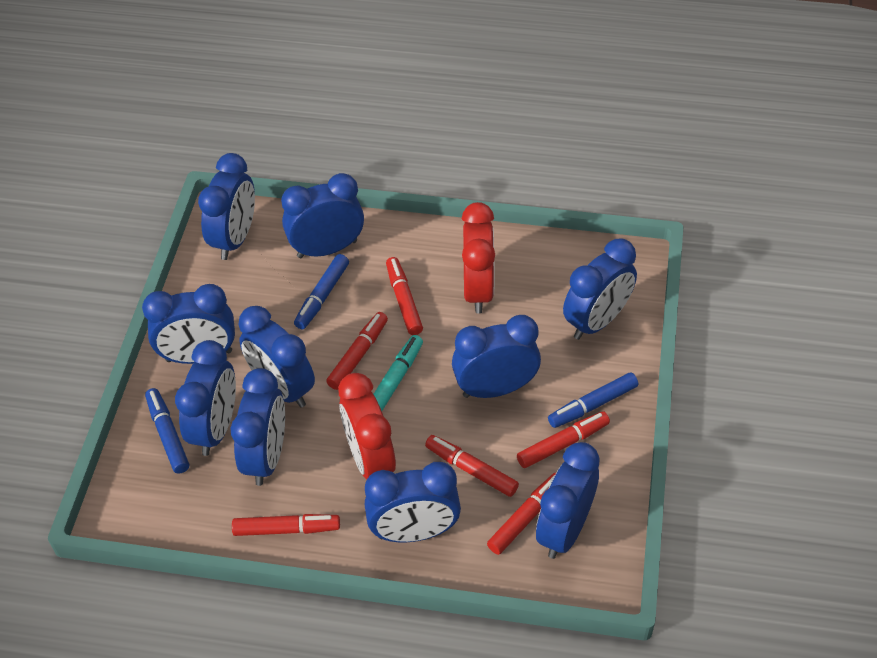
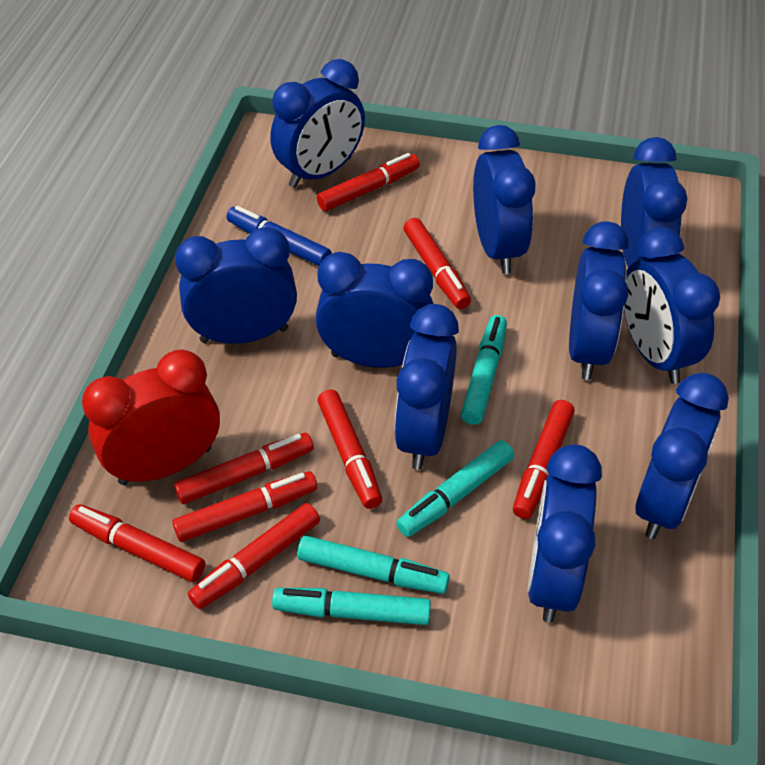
blue marker: 3 -> 1
red clock: 2 -> 1
red marker: 6 -> 8
turquoise marker: 1 -> 4

